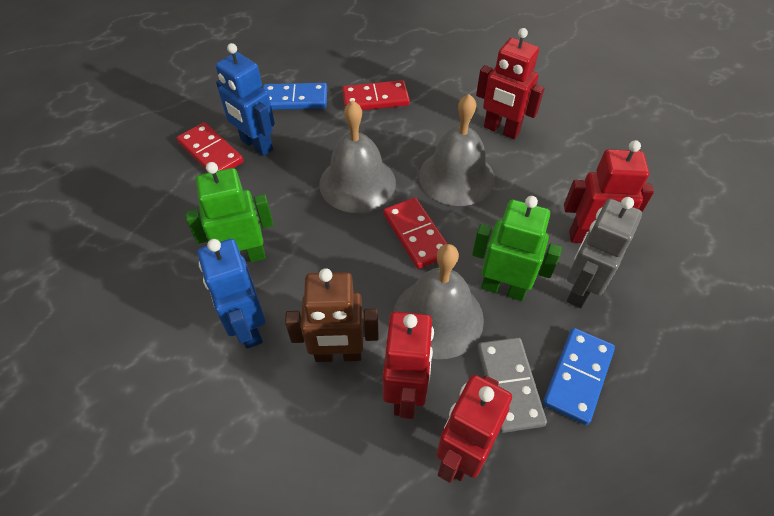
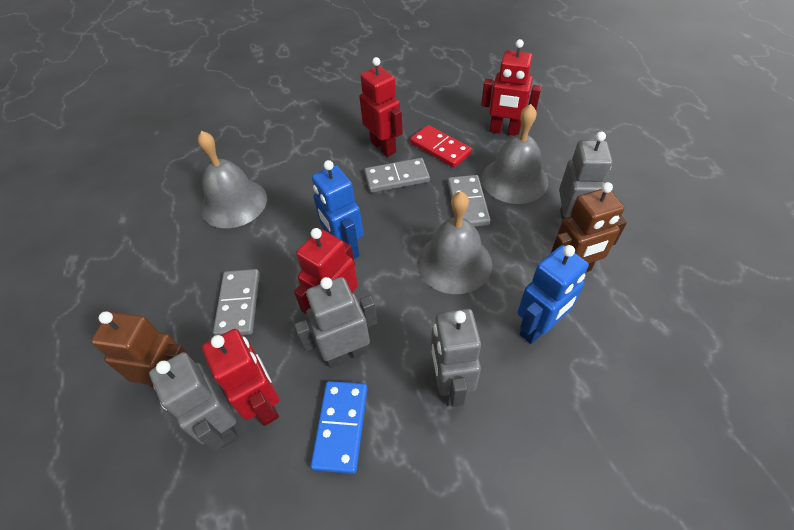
blue domino: 2 -> 1
brown robot: 1 -> 2
green robot: 2 -> 0
grey domino: 1 -> 3
grey robot: 1 -> 4
red domino: 3 -> 1

